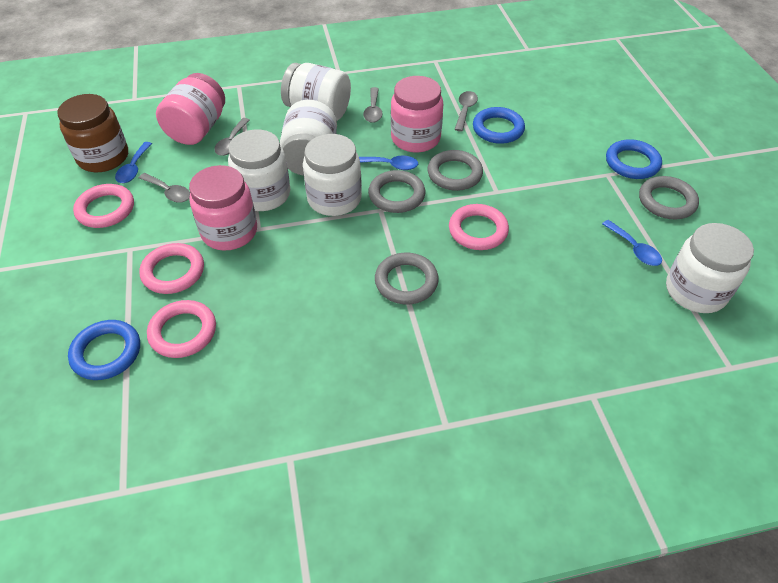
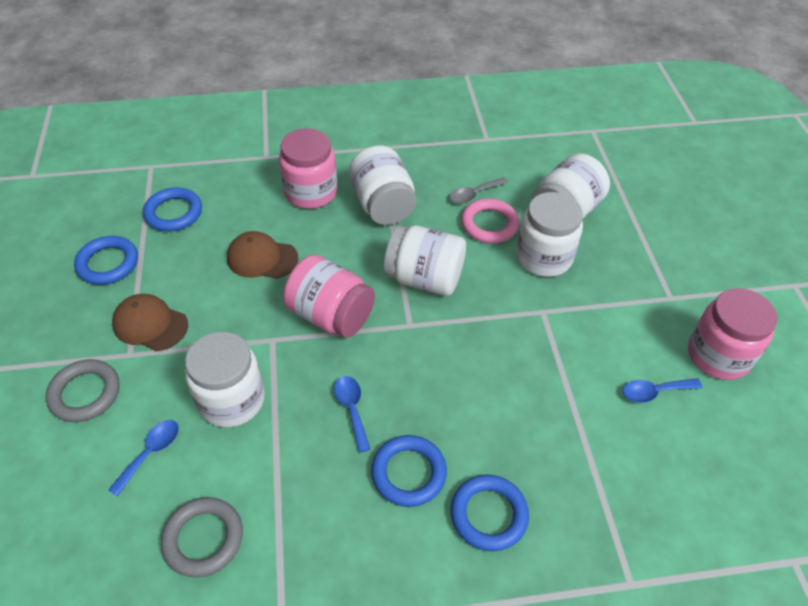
blue ring: 3 -> 4
brown cap: 0 -> 2
brown jar: 1 -> 0
grey ring: 4 -> 2
grey spoon: 4 -> 1
pink ring: 4 -> 1

